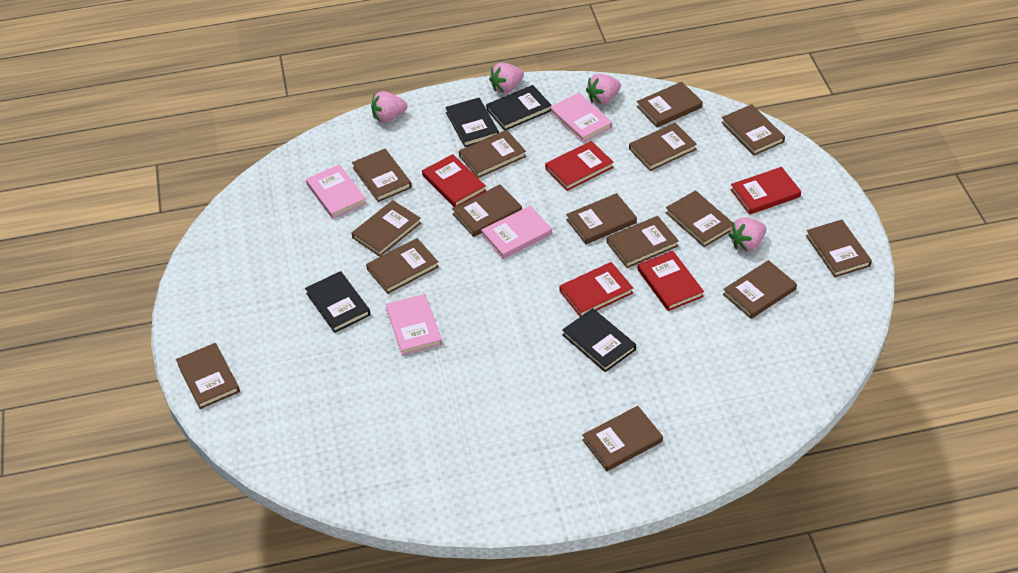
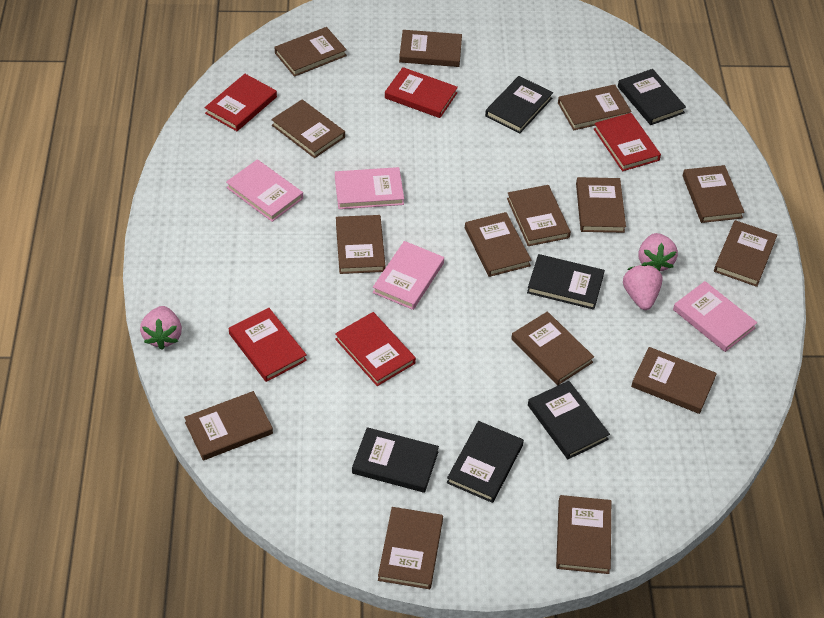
black book: 4 -> 6
pink strawberry: 4 -> 3

